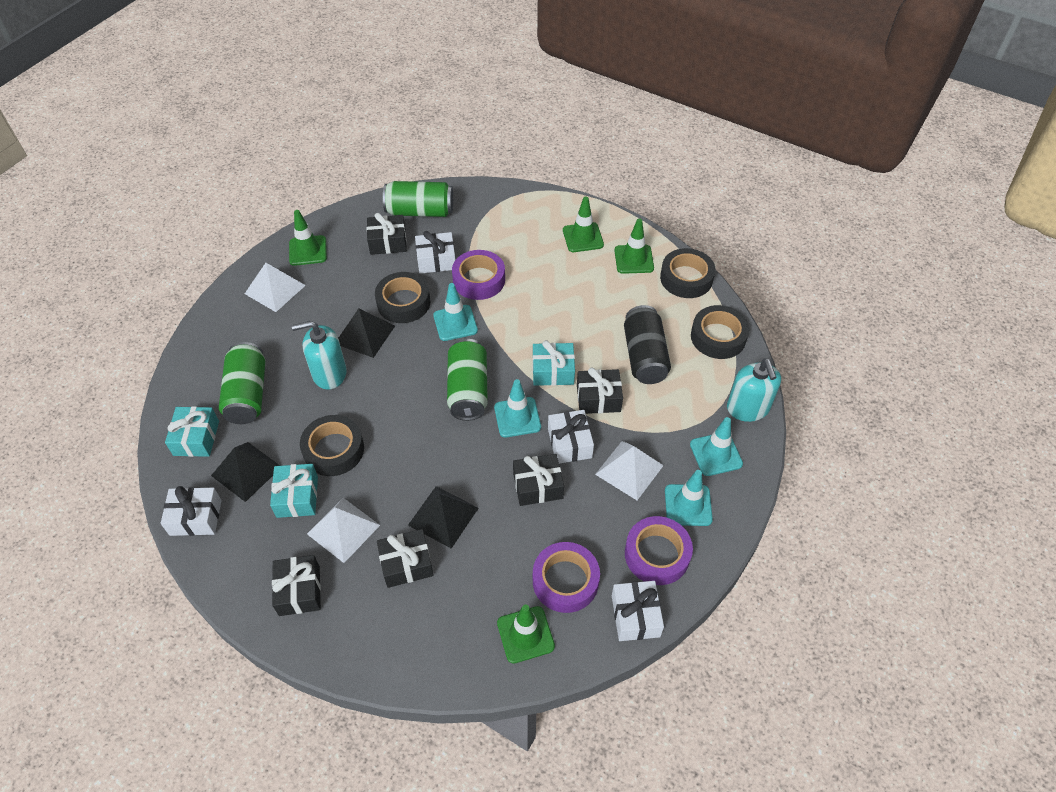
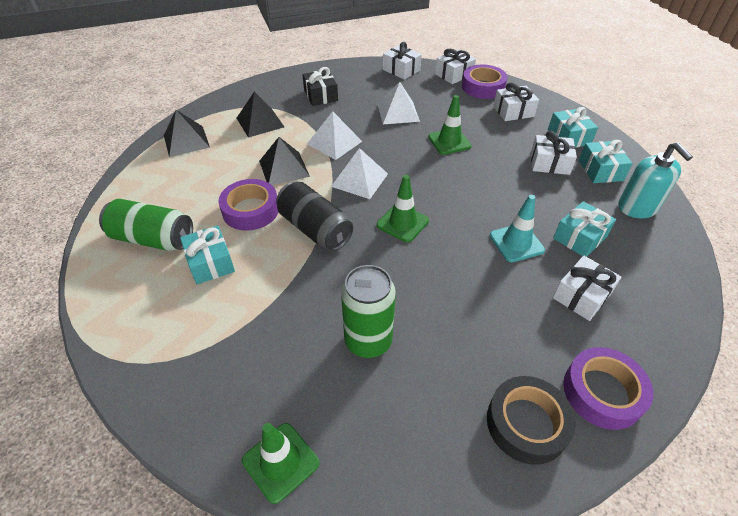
black gift: 5 -> 1
black tape: 4 -> 1
green can: 3 -> 2
green traffic cone: 4 -> 3
turquoise gift: 3 -> 4
turquoise soap dispenser: 2 -> 1
turquoise traffic cone: 4 -> 1
white gift: 4 -> 5

